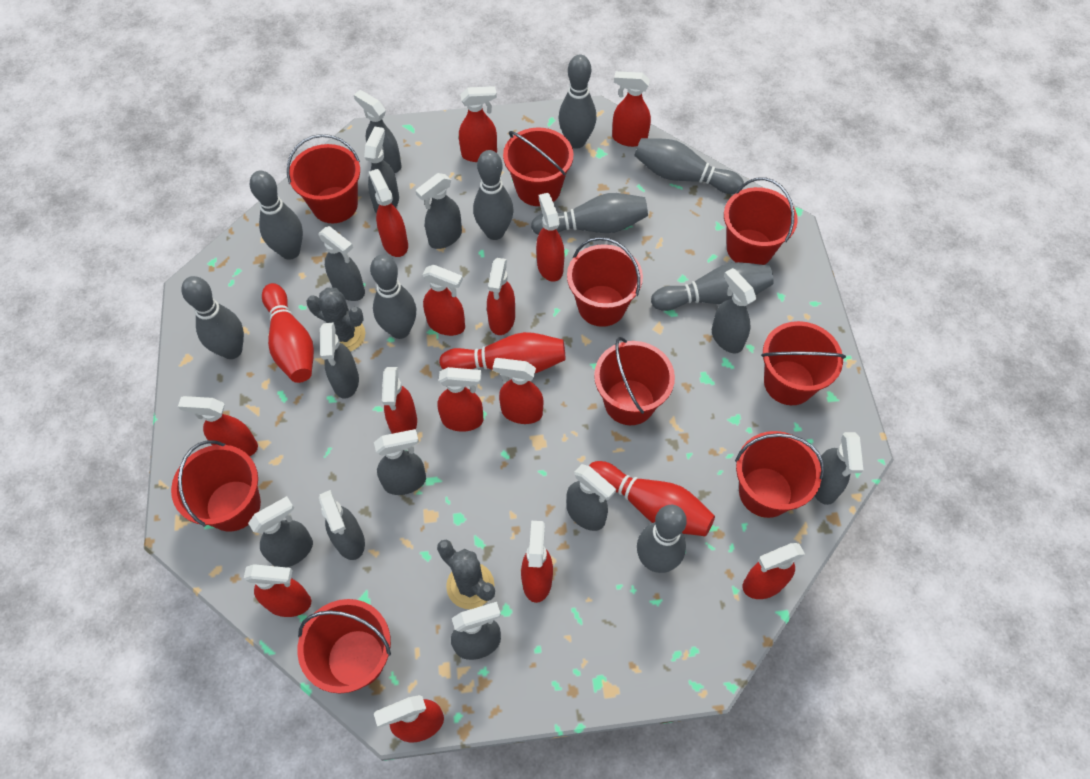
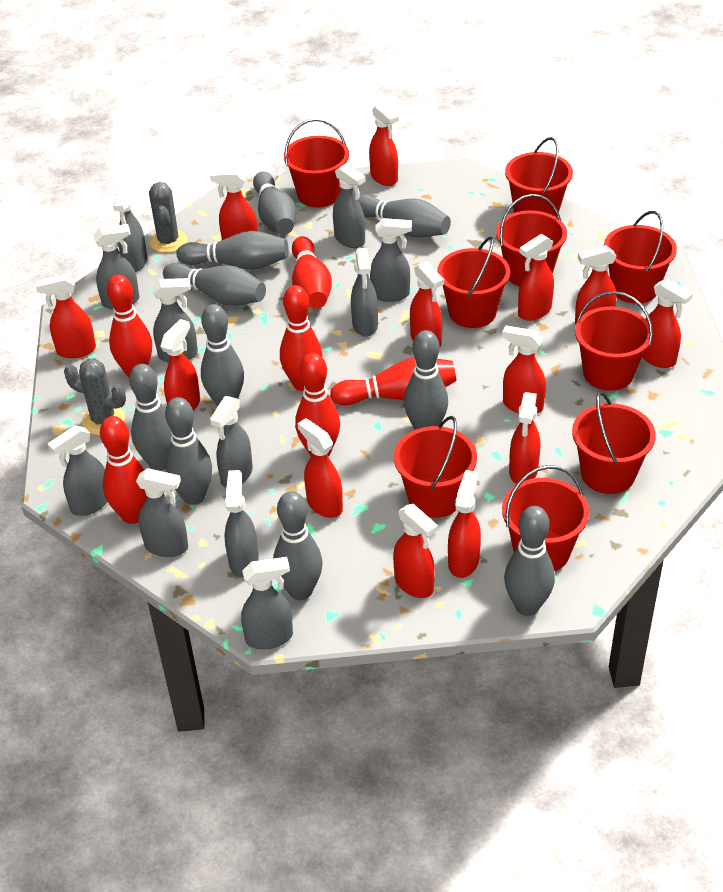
grey bowling pin: 9 -> 10
grey spray bottle: 12 -> 11
red bowling pin: 3 -> 6
red spray bottle: 14 -> 13

